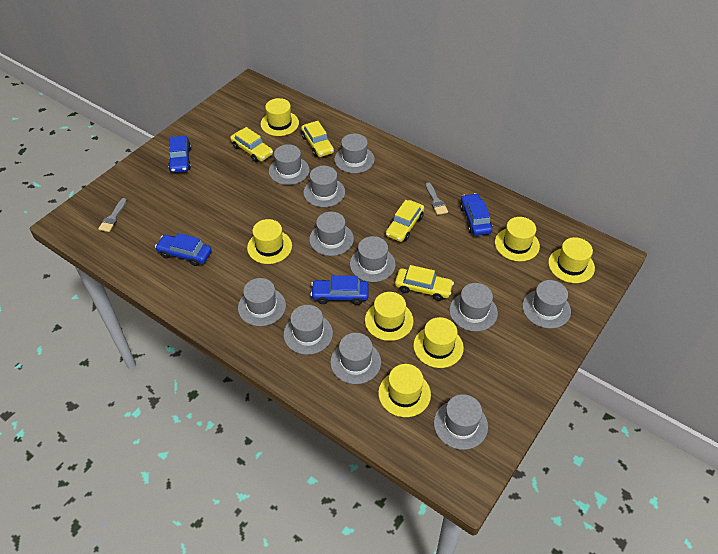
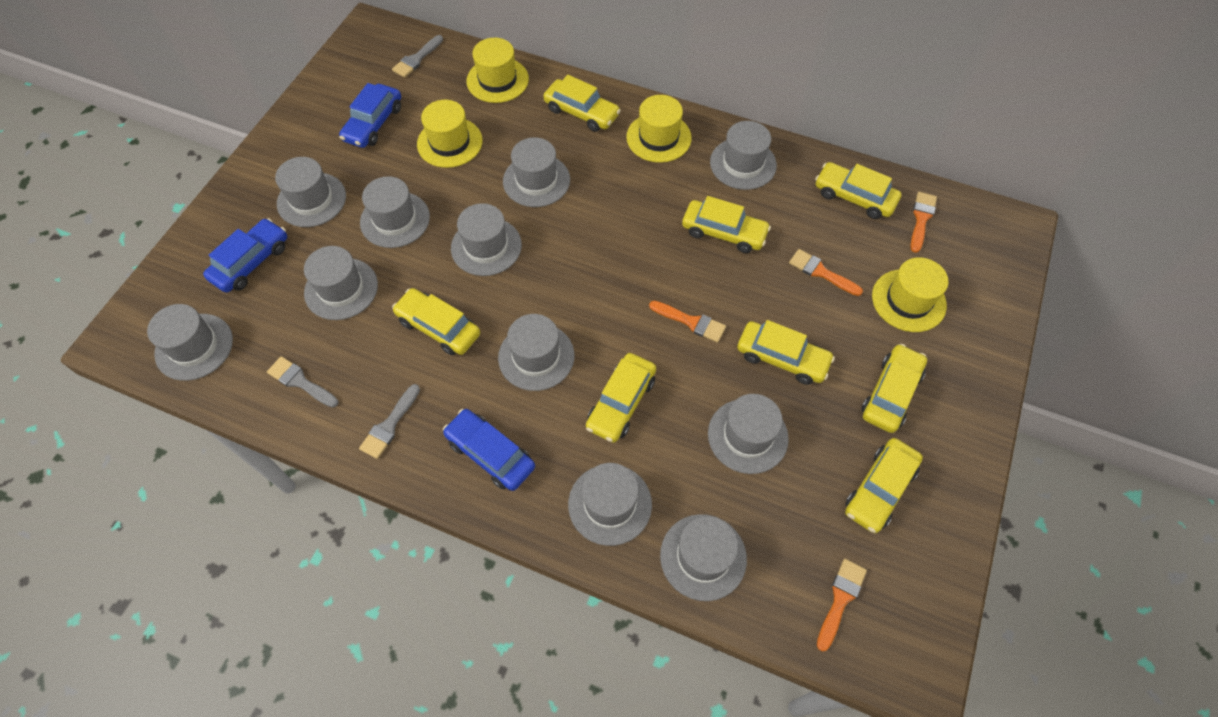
blue car: 4 -> 3
grey brush: 2 -> 3
orange brush: 0 -> 4
yellow car: 4 -> 8
yellow hat: 7 -> 4

